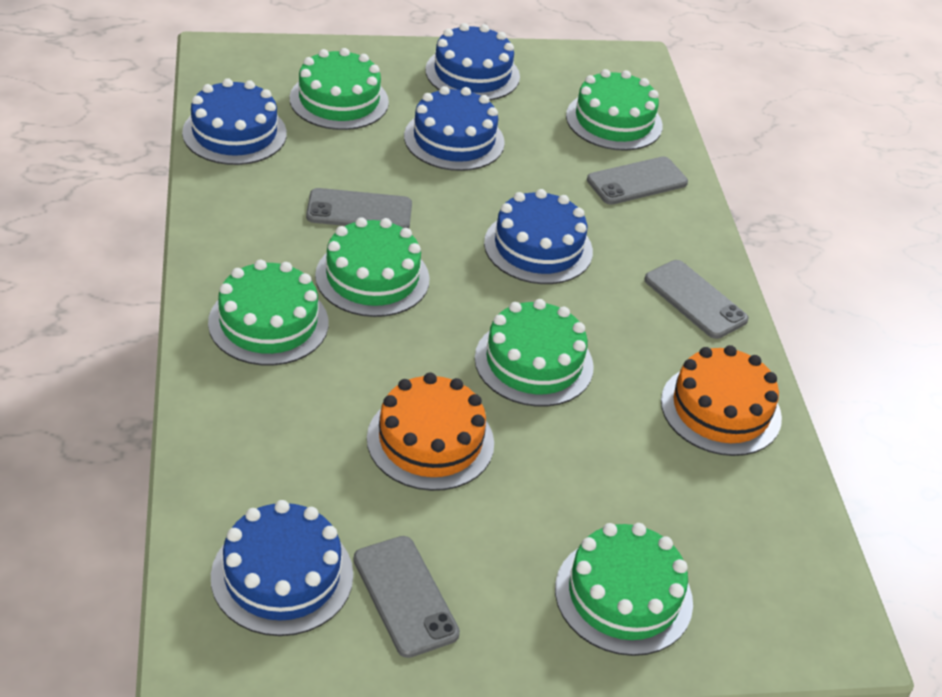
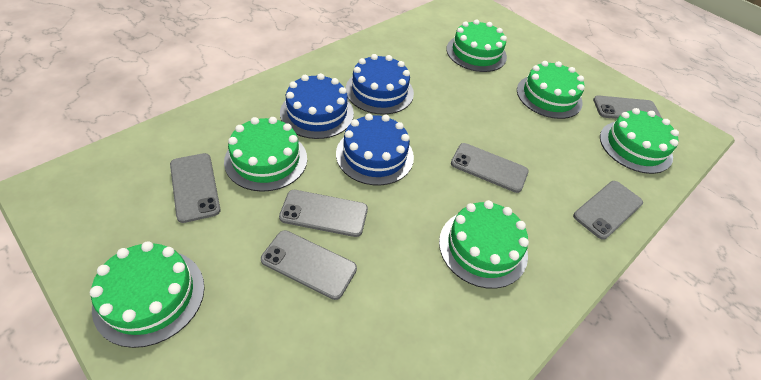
blue cake: 5 -> 3
grey phone: 4 -> 6
orange cake: 2 -> 0

